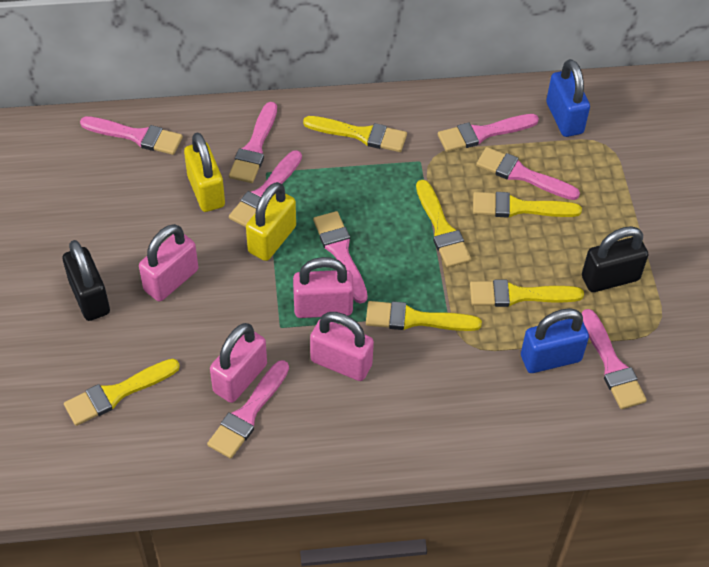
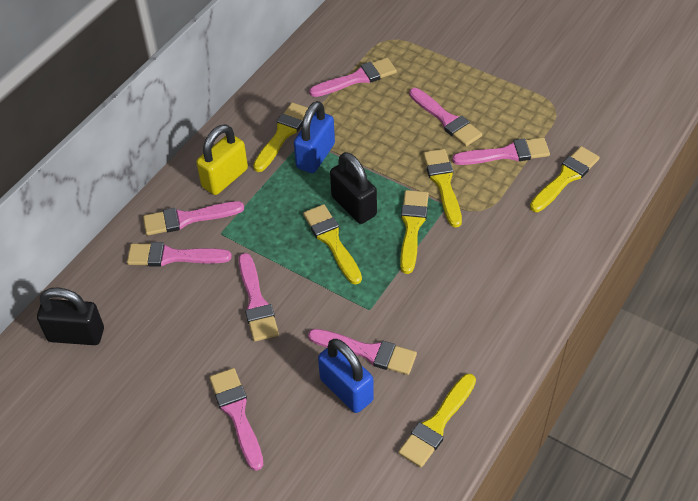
pink padlock: 4 -> 0
yellow padlock: 2 -> 1

